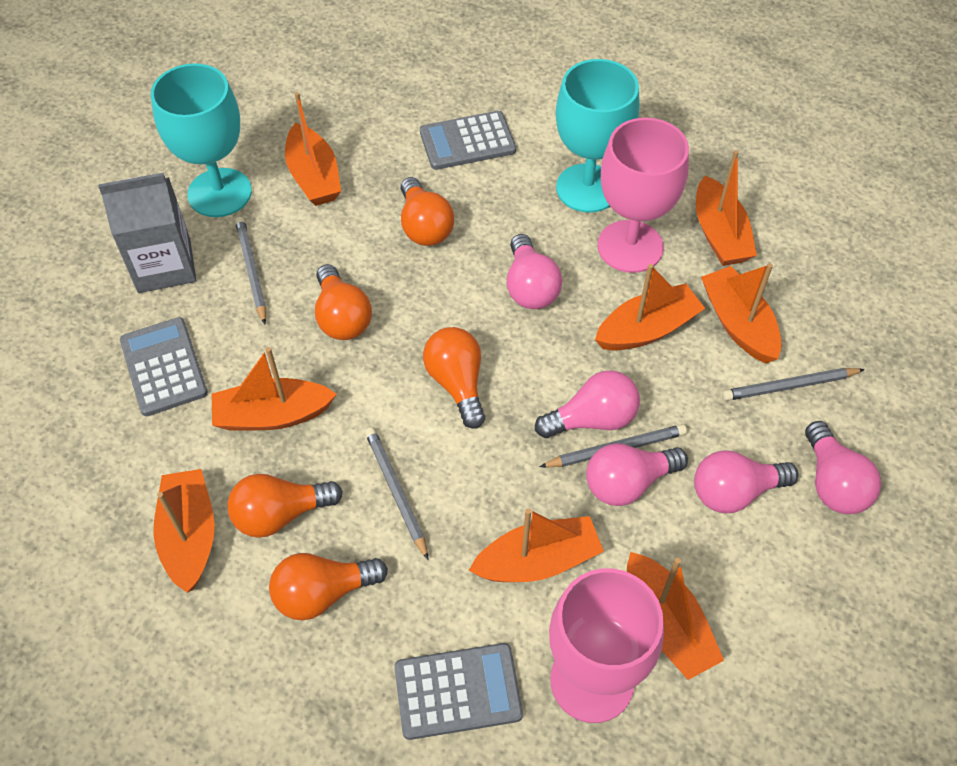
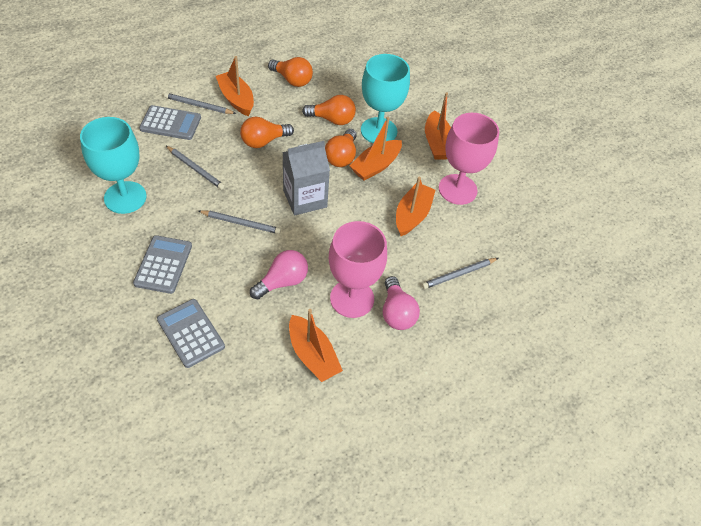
orange boat: 8 -> 5
orange light bulb: 5 -> 4
pink light bulb: 5 -> 2

